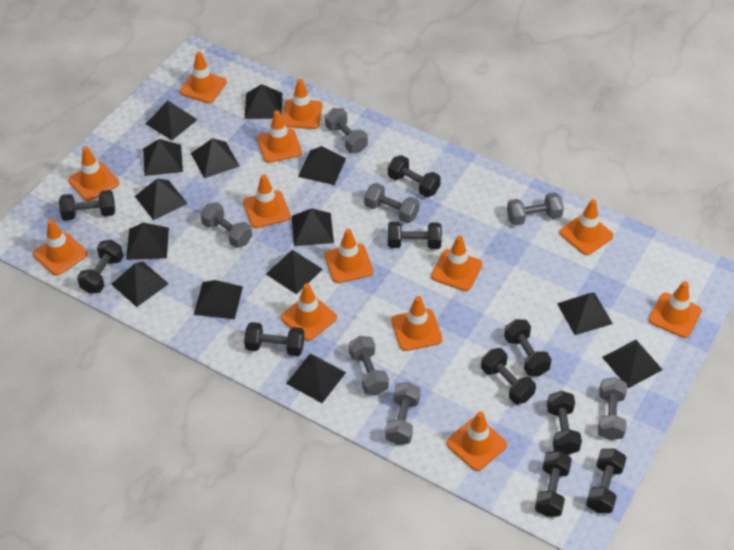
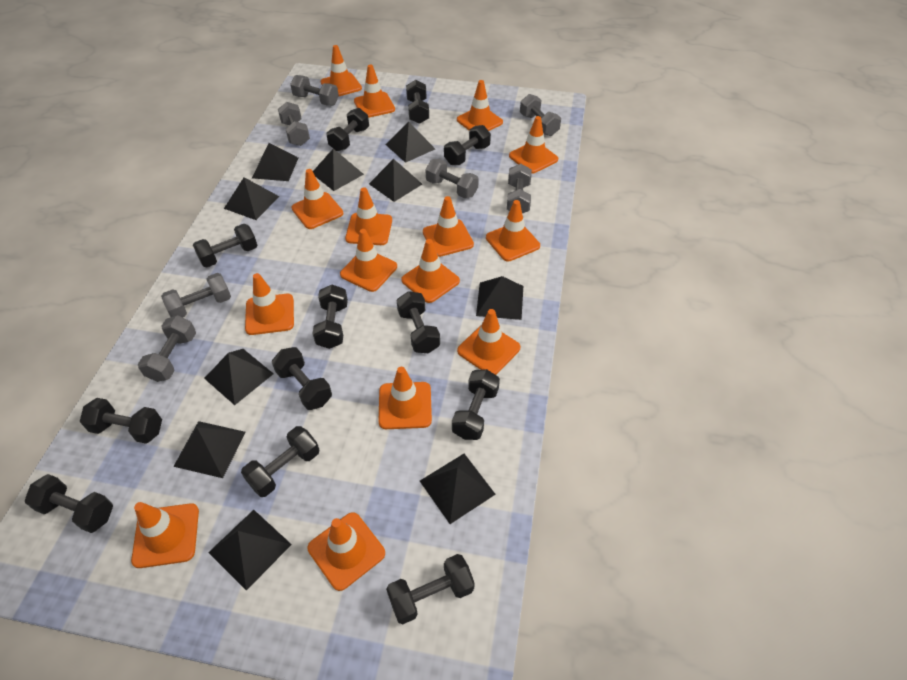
black dumbbell: 10 -> 12
black pyramid: 14 -> 10
orange traffic cone: 13 -> 15

